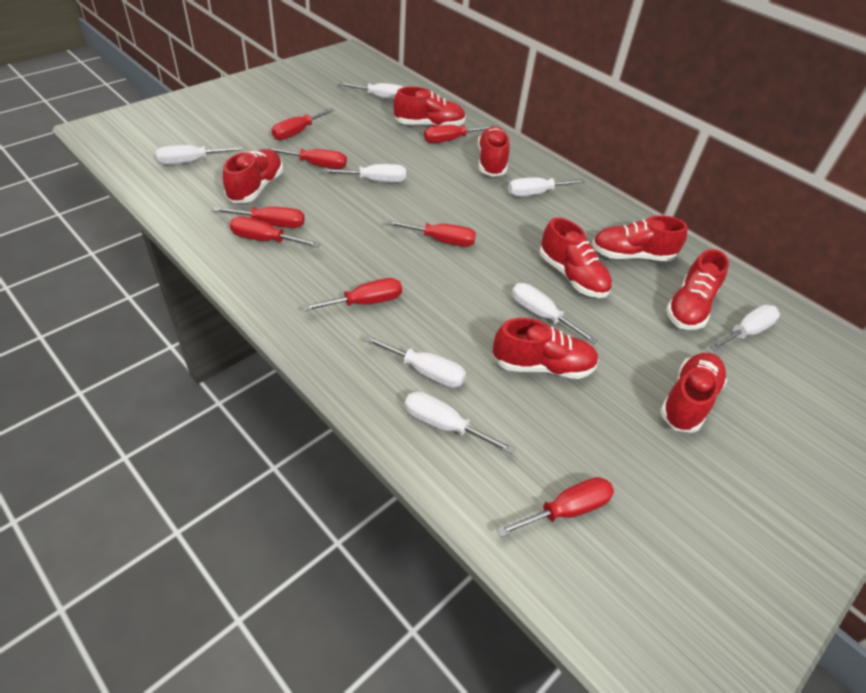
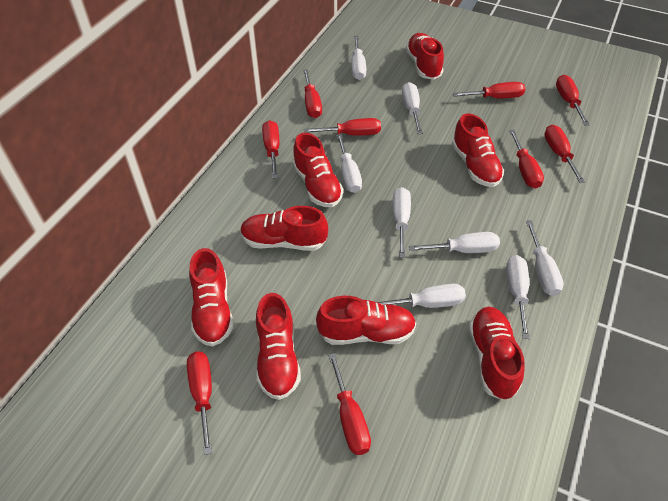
red screwdriver: 8 -> 9

